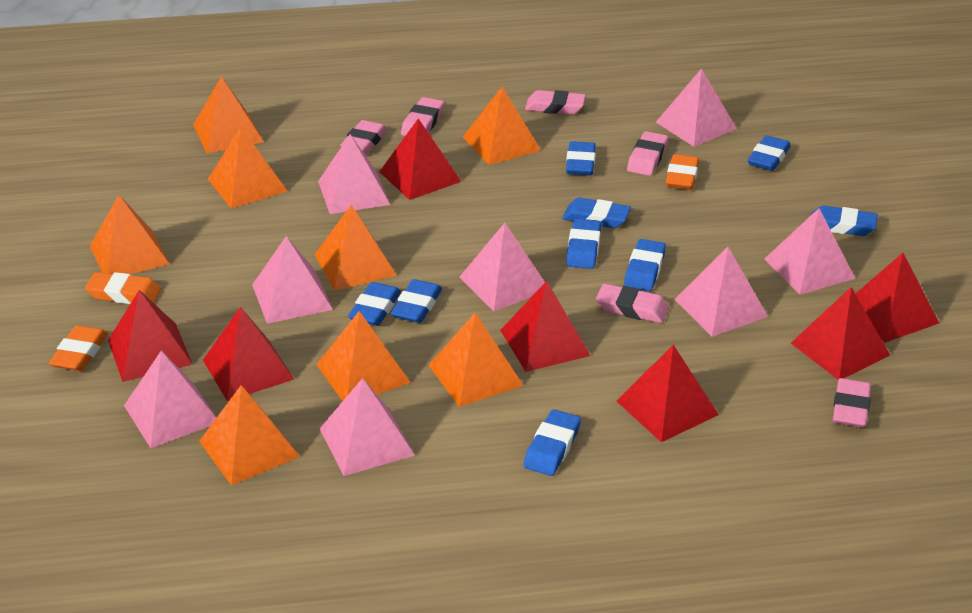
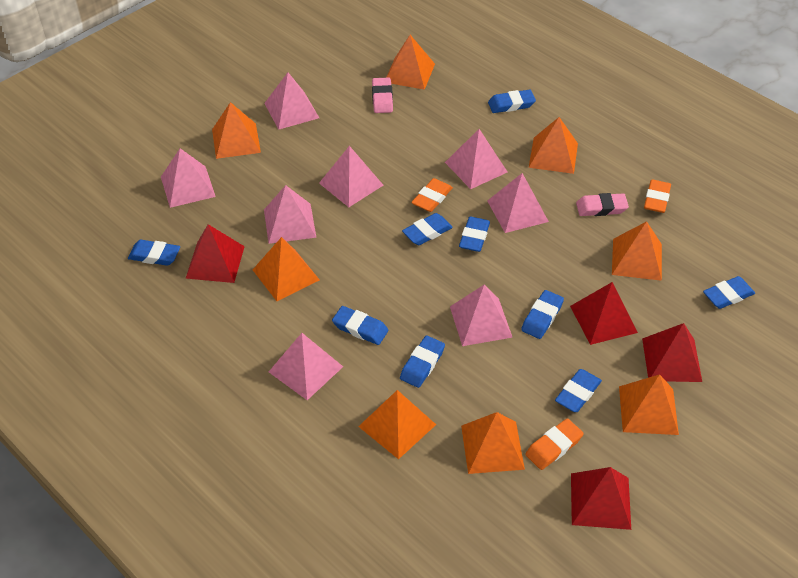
pink eraser: 6 -> 2
red pyramid: 7 -> 4

